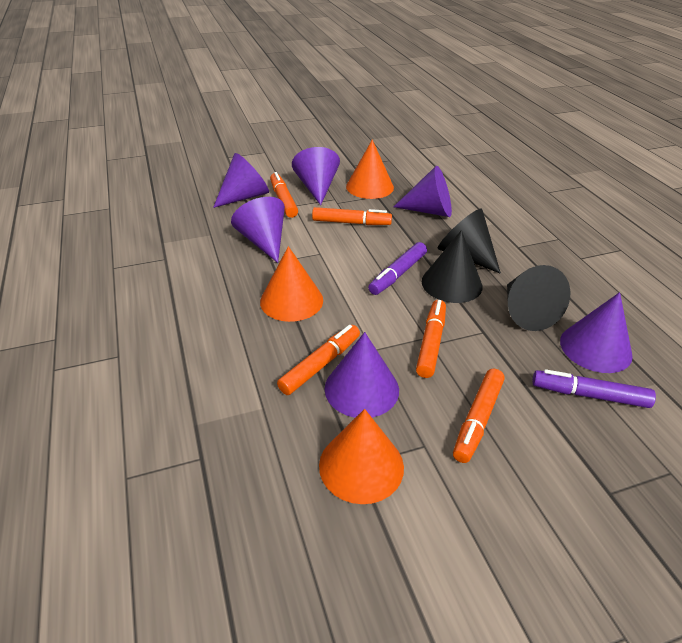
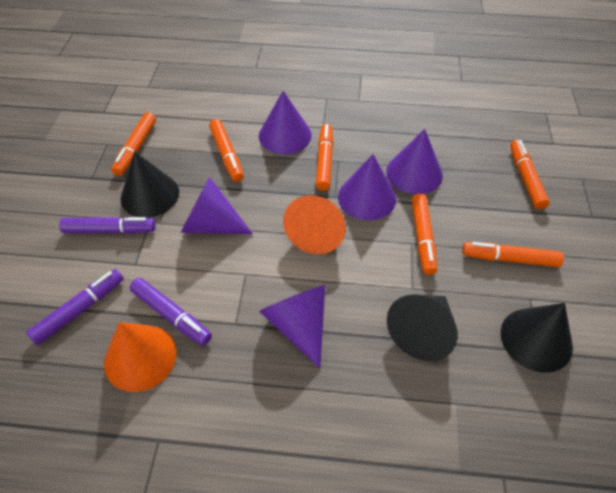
orange cone: 3 -> 2
orange marker: 5 -> 6
purple cone: 6 -> 5
purple marker: 2 -> 3

